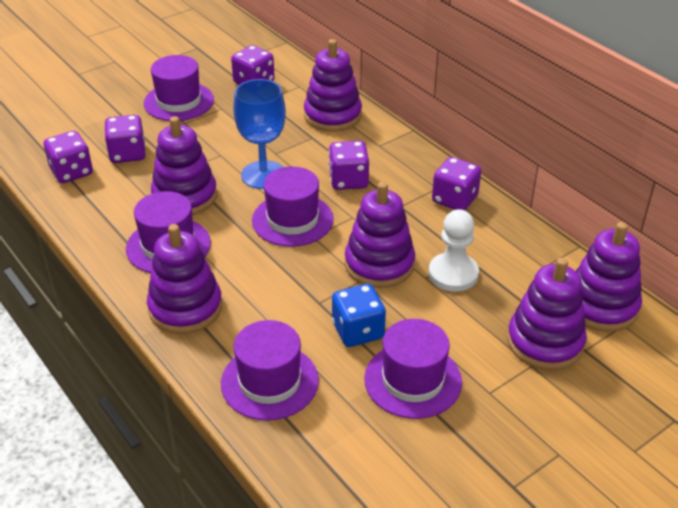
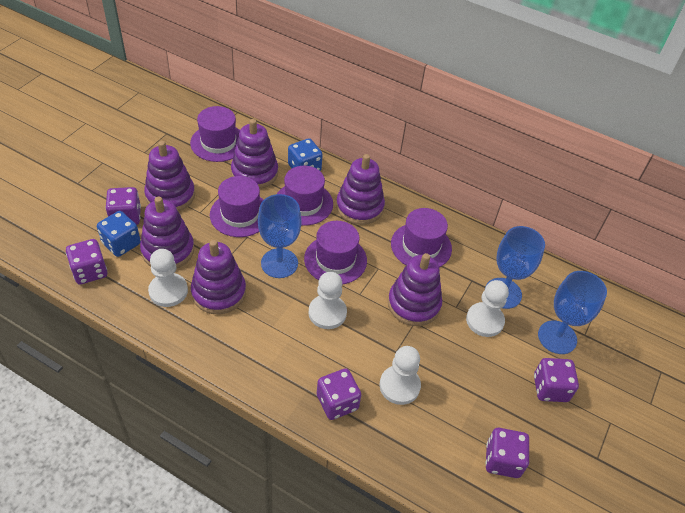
blue dice: 1 -> 2
blue goblet: 1 -> 3
white pawn: 1 -> 4

